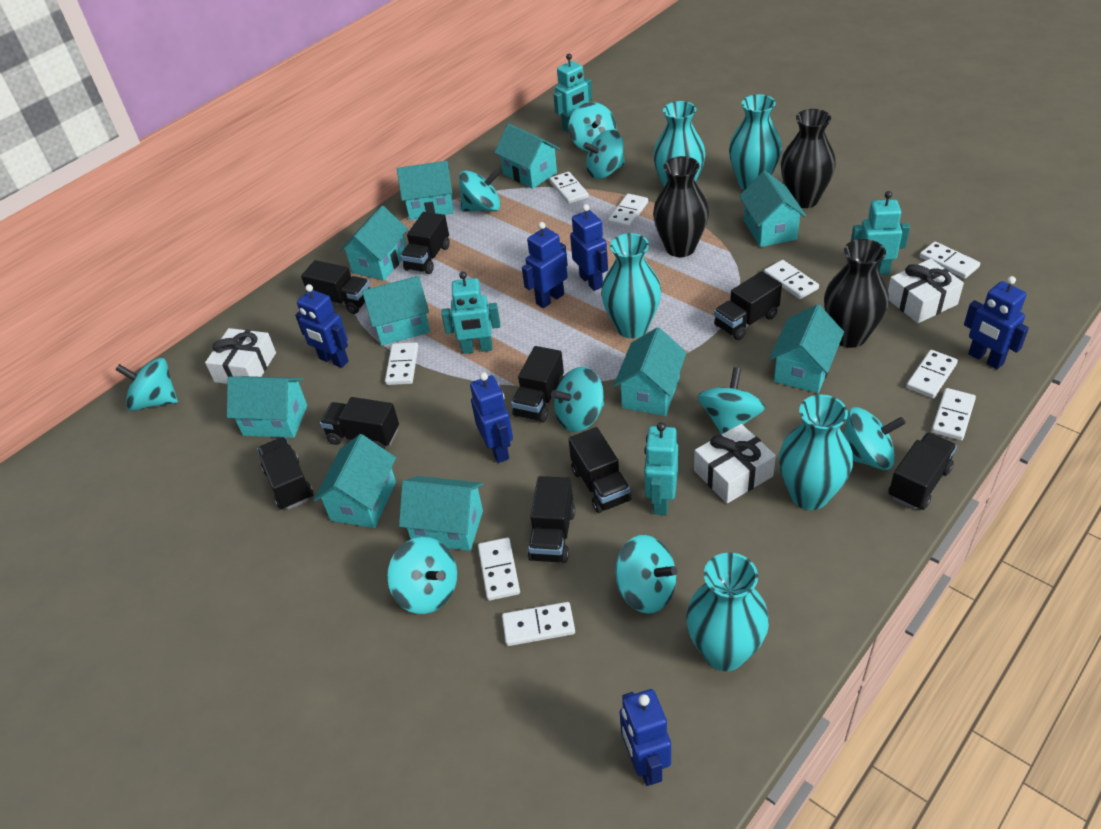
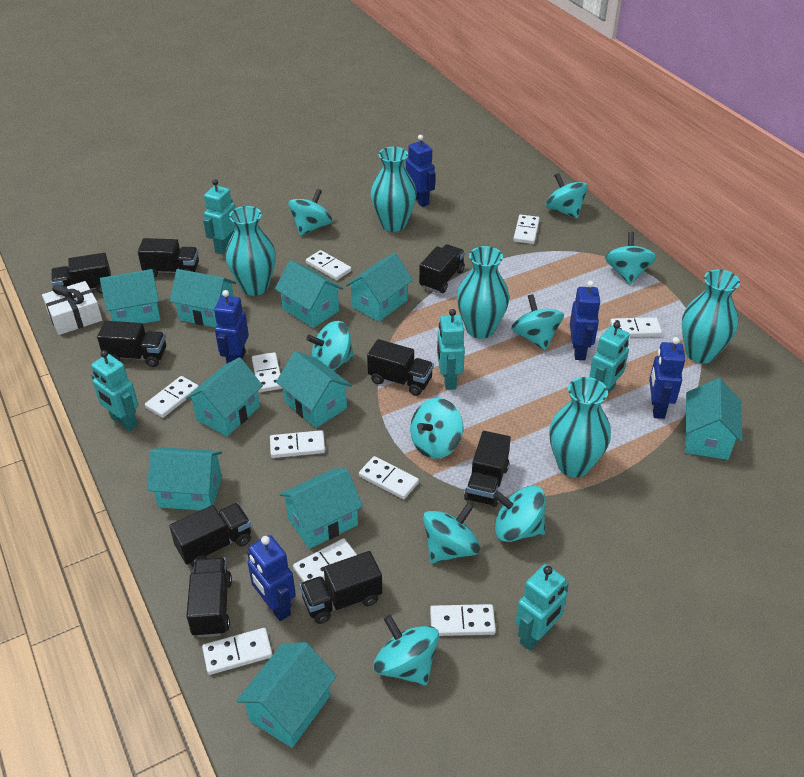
black vase: 3 -> 0
blue robot: 6 -> 5
turquoise robot: 4 -> 5
white domino: 9 -> 10
white gift: 3 -> 1

